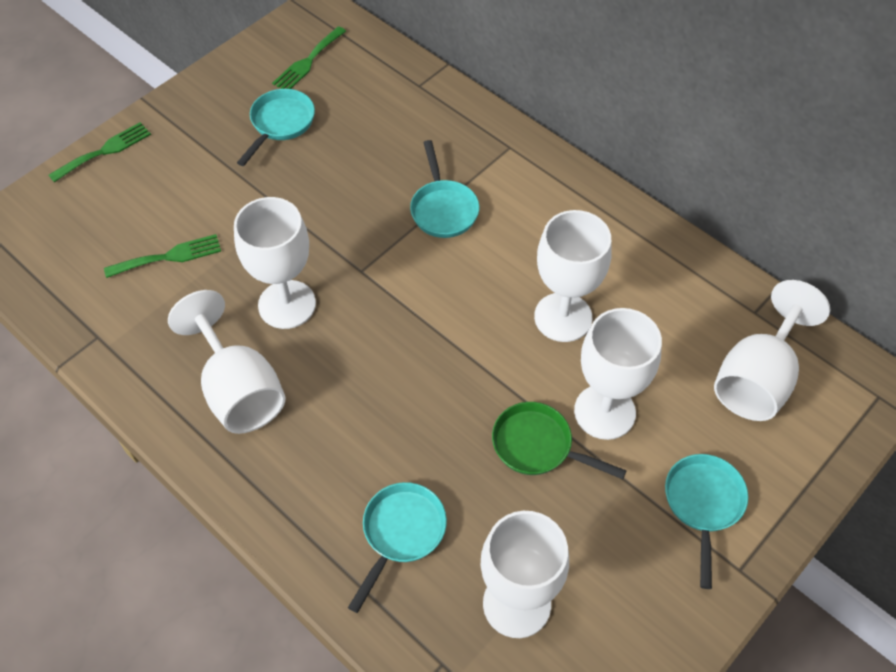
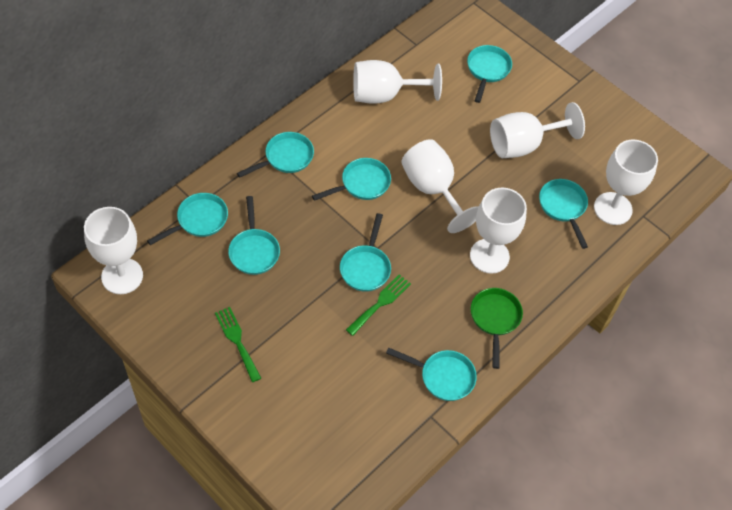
green fork: 3 -> 2
turquoise pan: 4 -> 8

